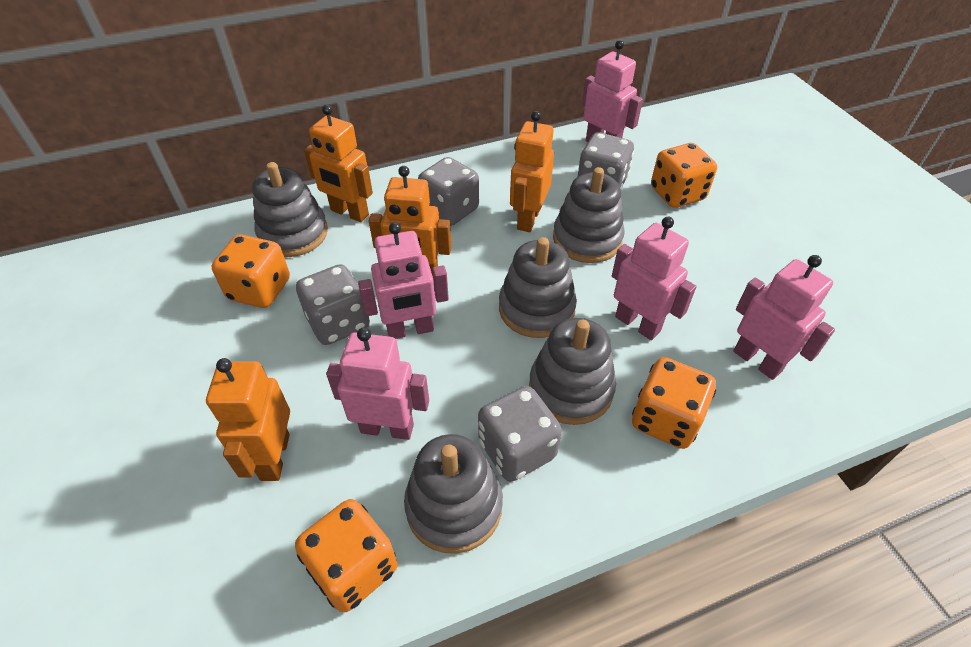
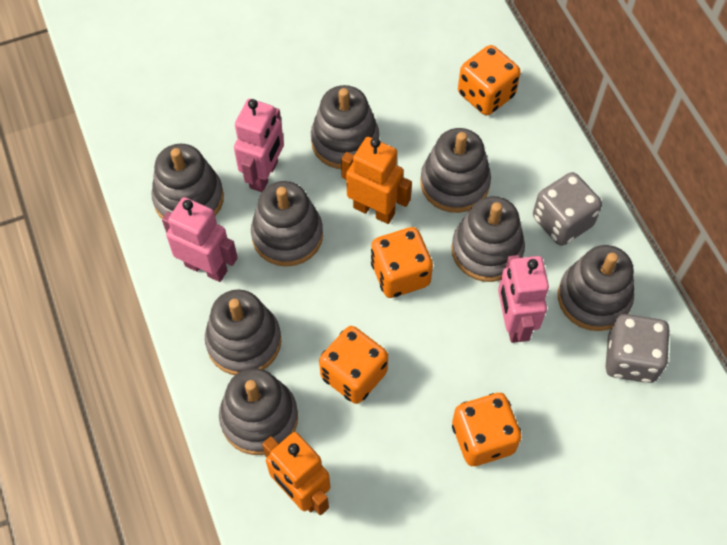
grey dice: 4 -> 2
grey stacking toy: 5 -> 8
orange robot: 4 -> 2
pink robot: 5 -> 3

